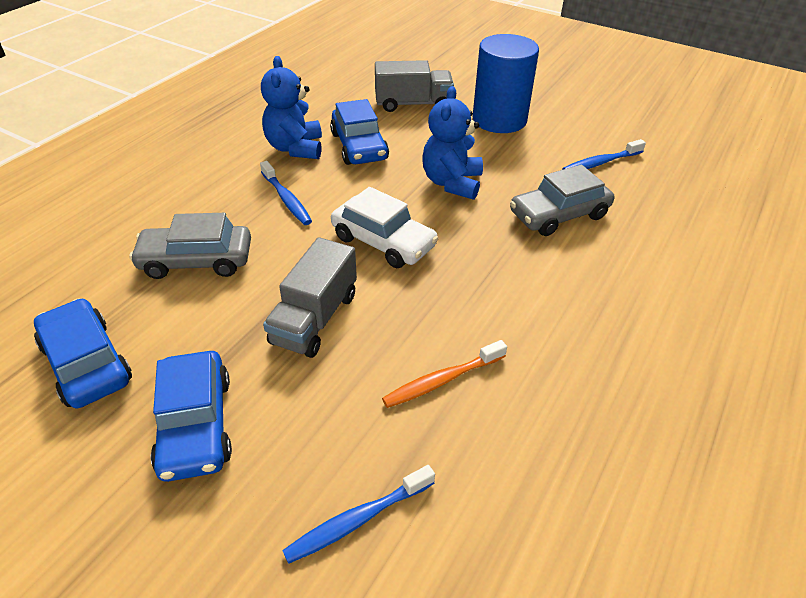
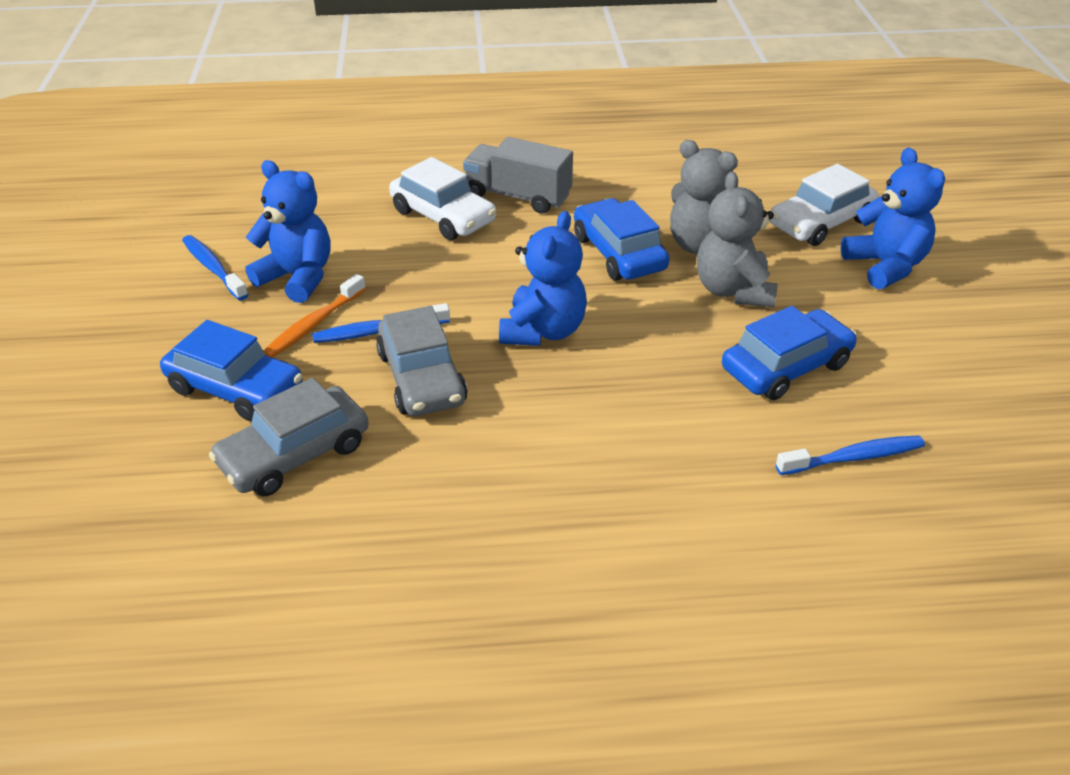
blue cylinder: 1 -> 0
blue teddy bear: 2 -> 3
grey teddy bear: 0 -> 2
grey truck: 2 -> 1
white car: 1 -> 2

